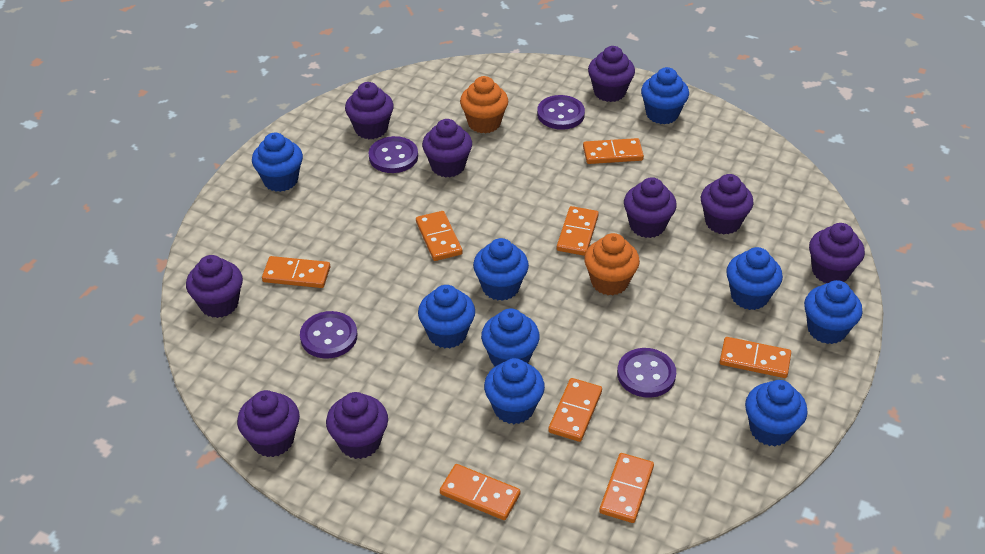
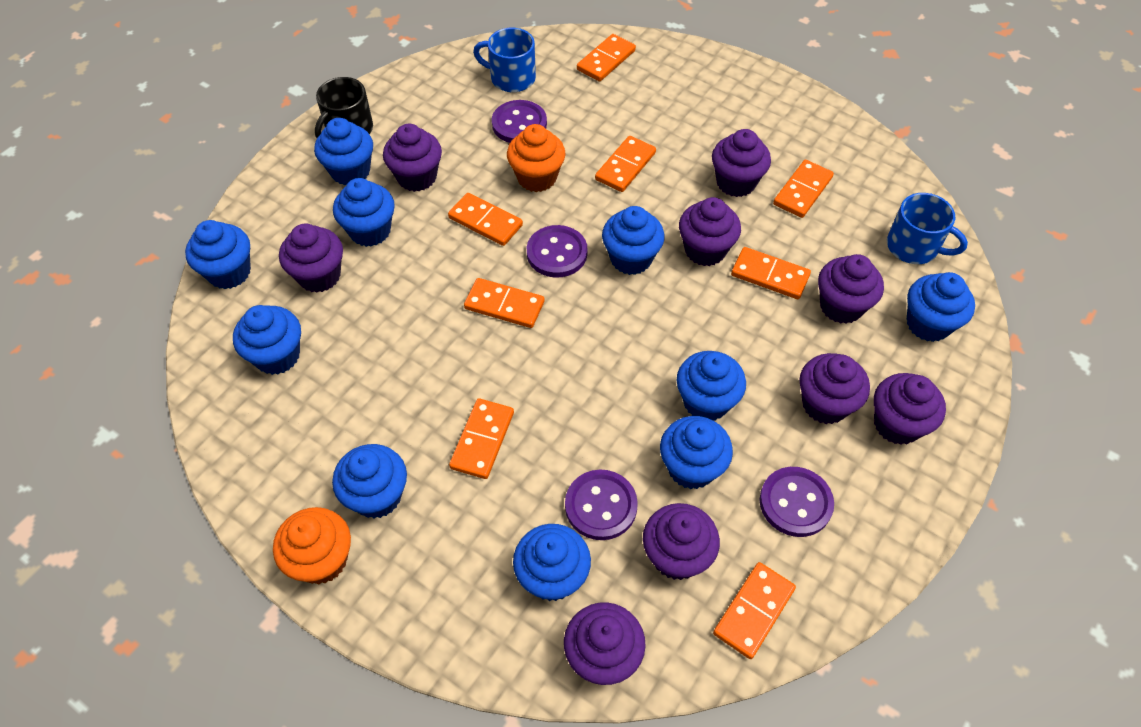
black mug: 0 -> 1
blue cupcake: 9 -> 10
blue mug: 0 -> 2

